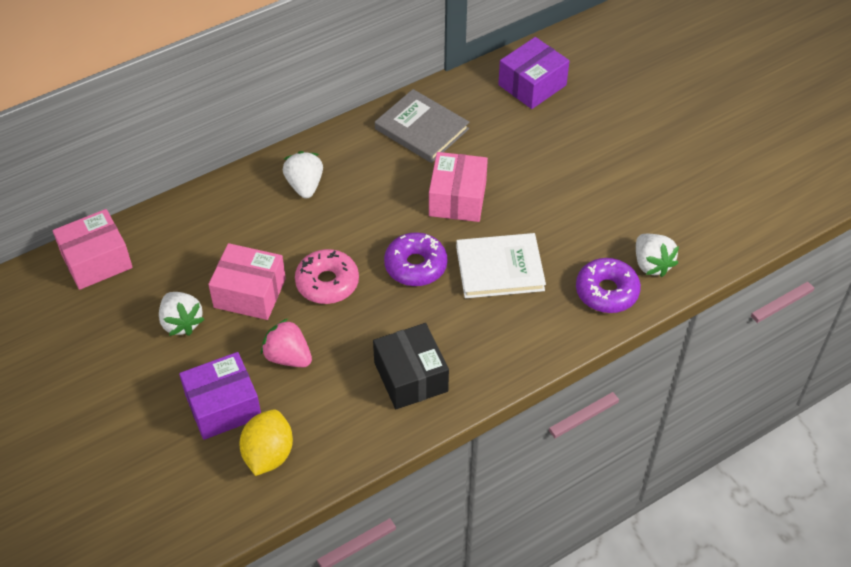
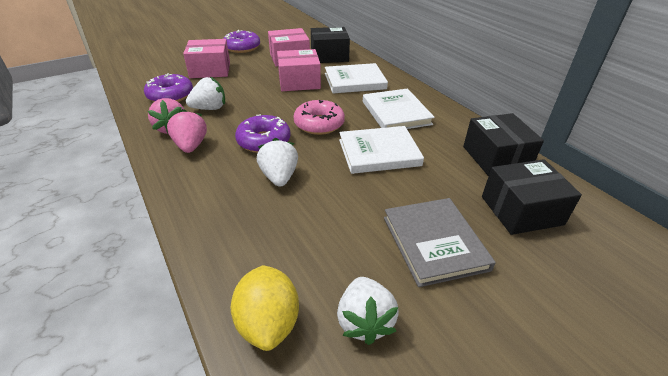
black box: 1 -> 3
pink strawberry: 1 -> 2
purple box: 2 -> 0
purple donut: 2 -> 3
white book: 1 -> 3

